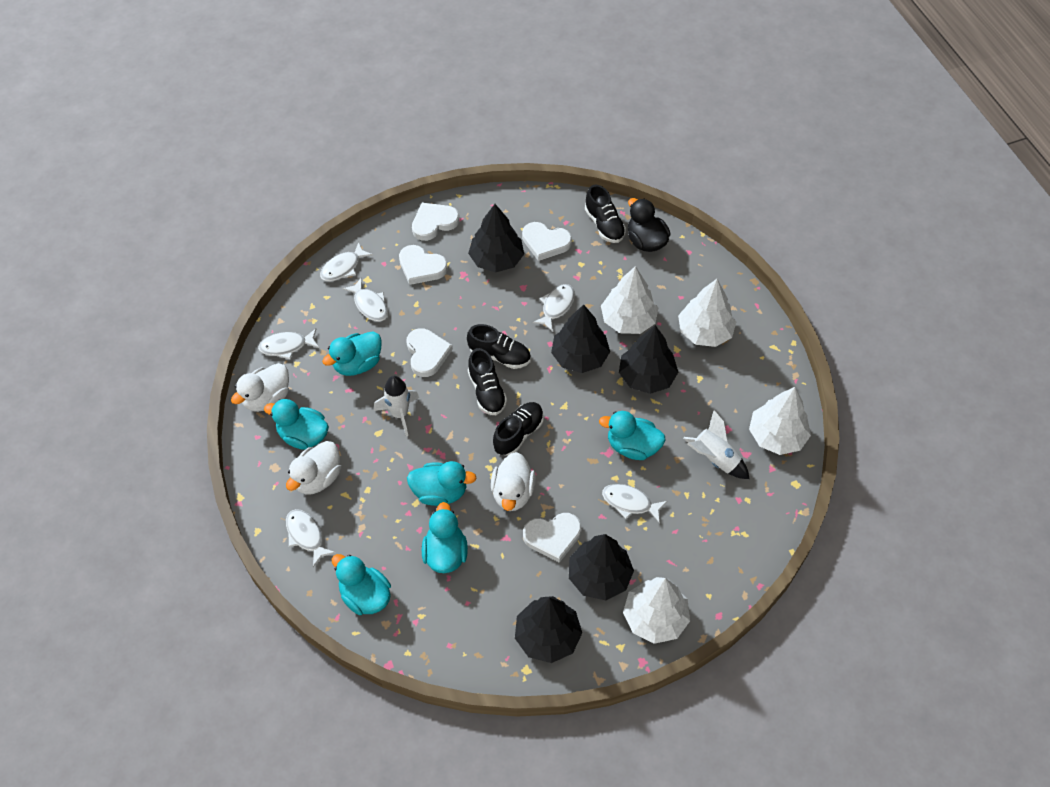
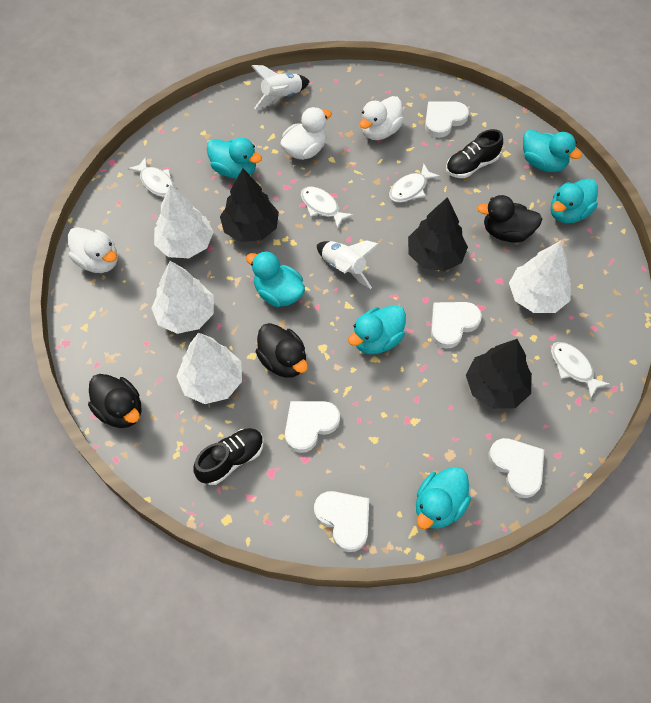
black duck: 1 -> 3
black shoe: 4 -> 2
black tree: 5 -> 3
white fish: 6 -> 4

